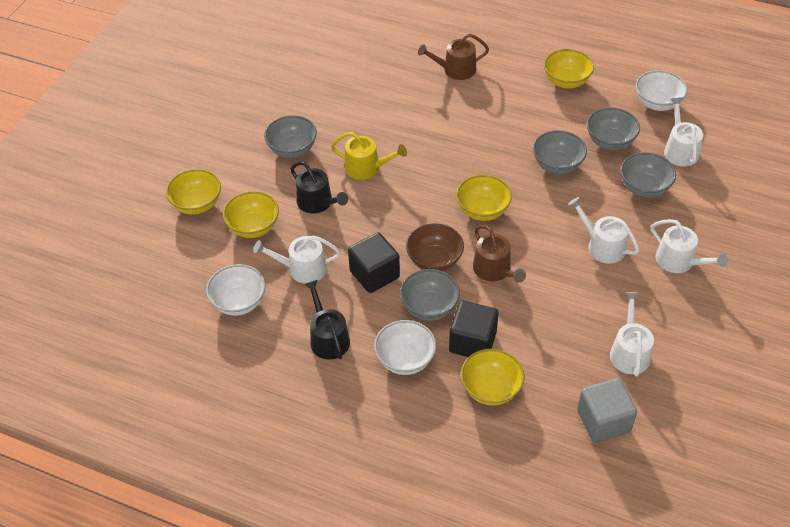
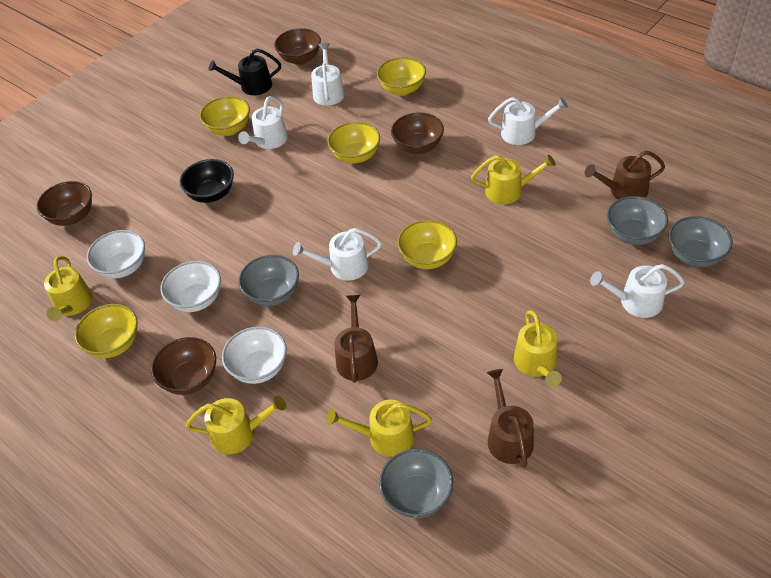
black bowl: 0 -> 1
black cube: 2 -> 0
black watering can: 2 -> 1
brown bowl: 1 -> 4
brown watering can: 2 -> 3
grey bowl: 5 -> 4
grey cube: 1 -> 0
yellow watering can: 1 -> 5

